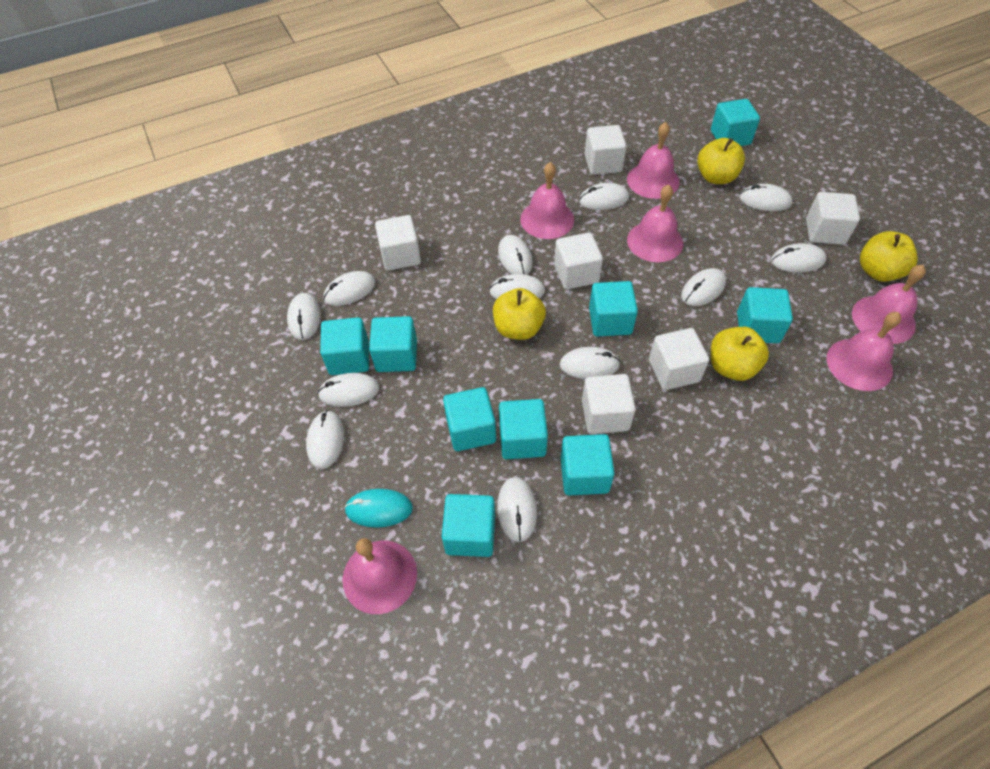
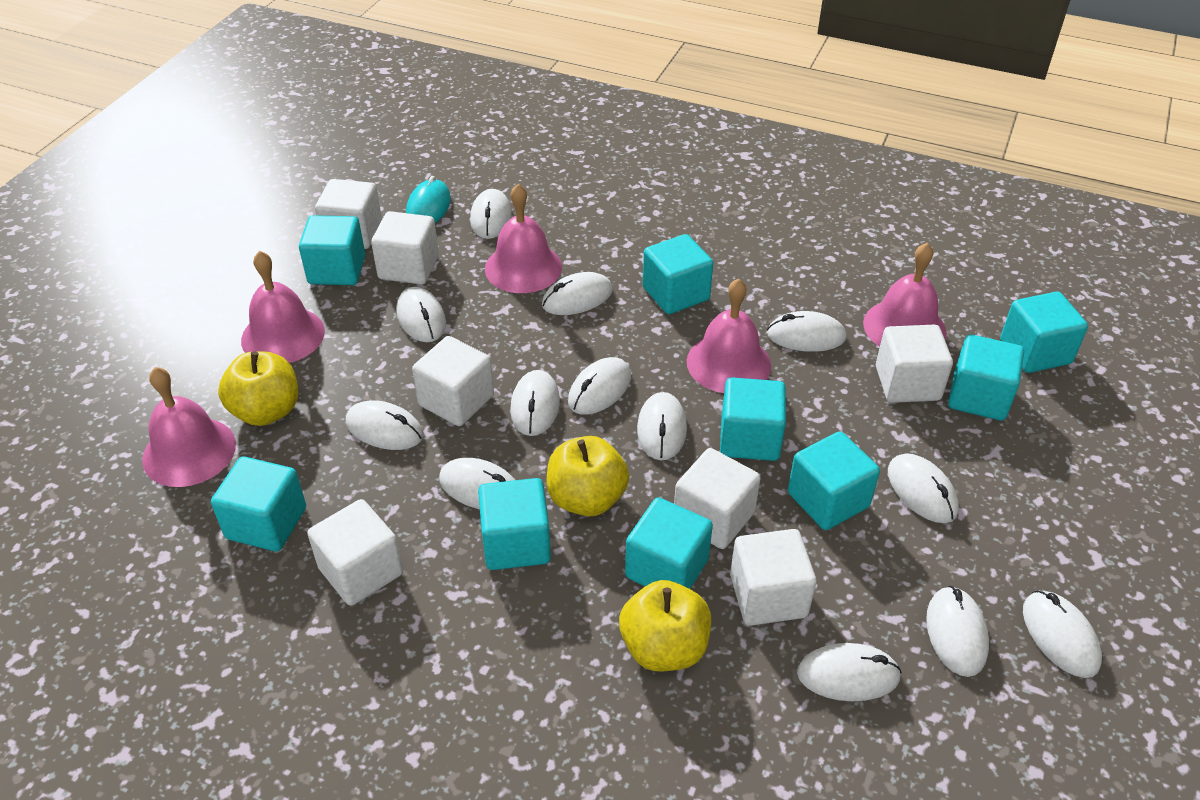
pink bell: 6 -> 5
white cube: 6 -> 7
white mouse: 12 -> 13
yellow apple: 4 -> 3

